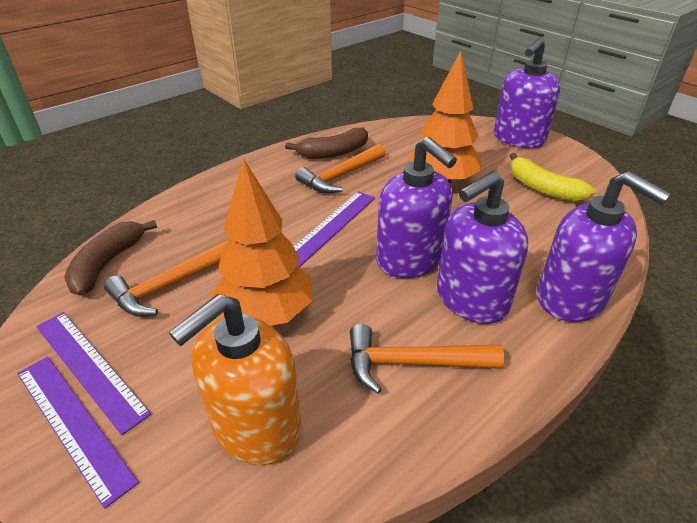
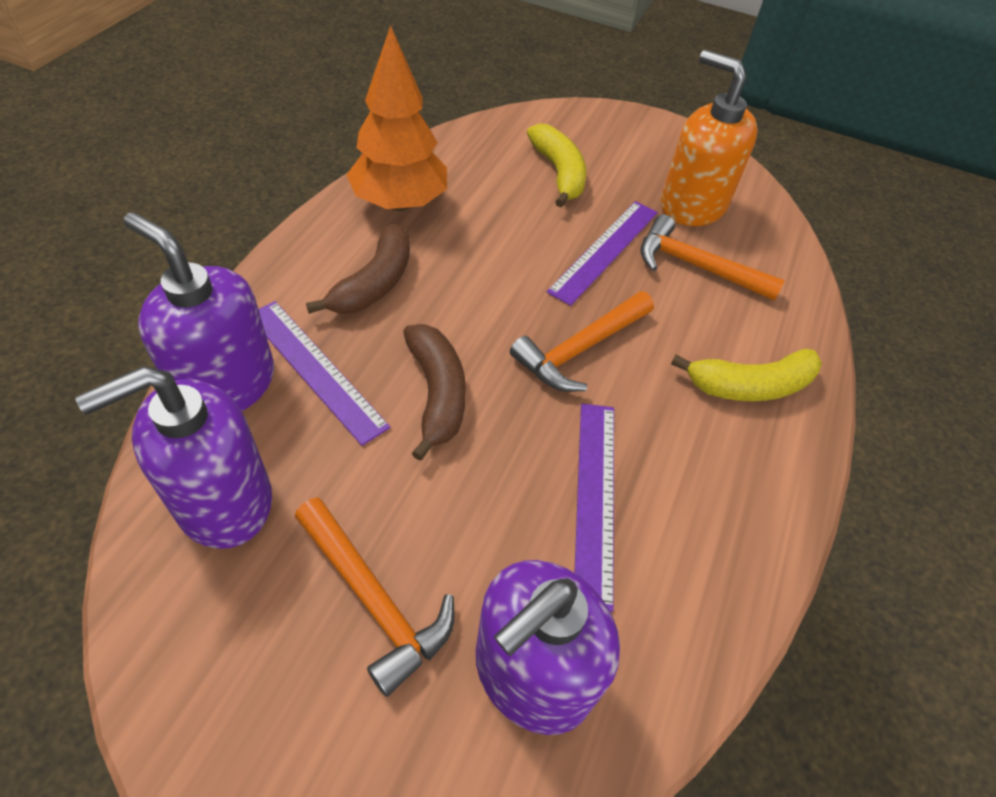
orange tree: 2 -> 1
purple soap dispenser: 4 -> 3
yellow banana: 1 -> 2

